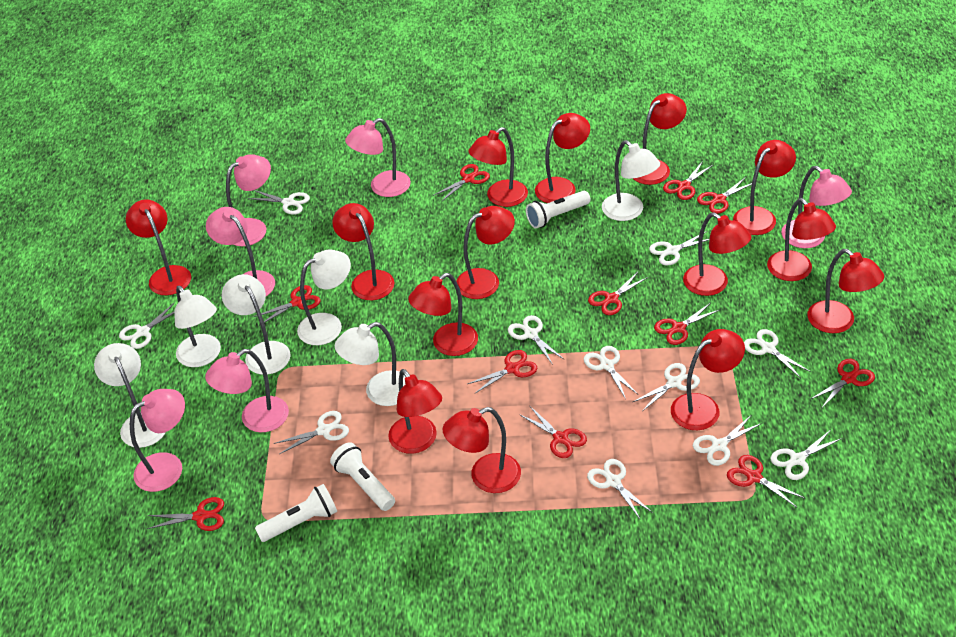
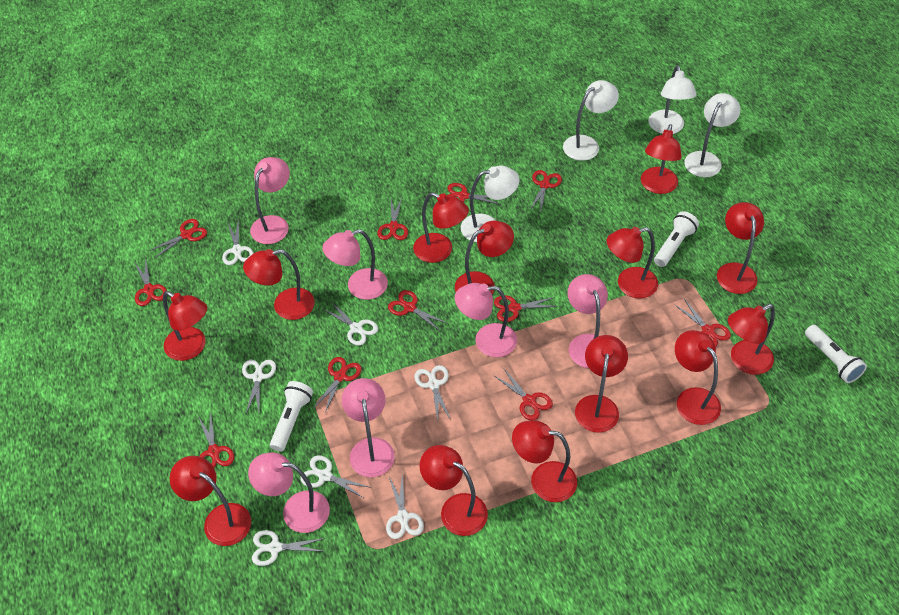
red lamp: 14 -> 13
white lamp: 6 -> 4
white scissors: 11 -> 7

